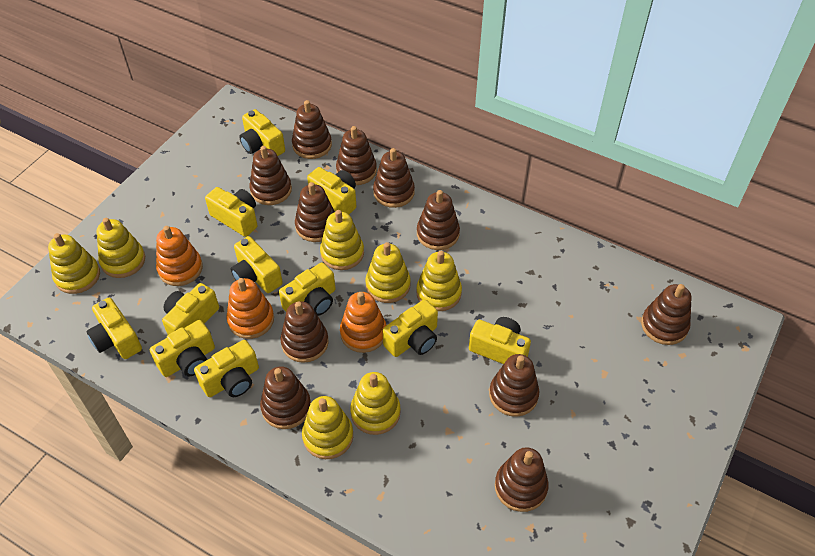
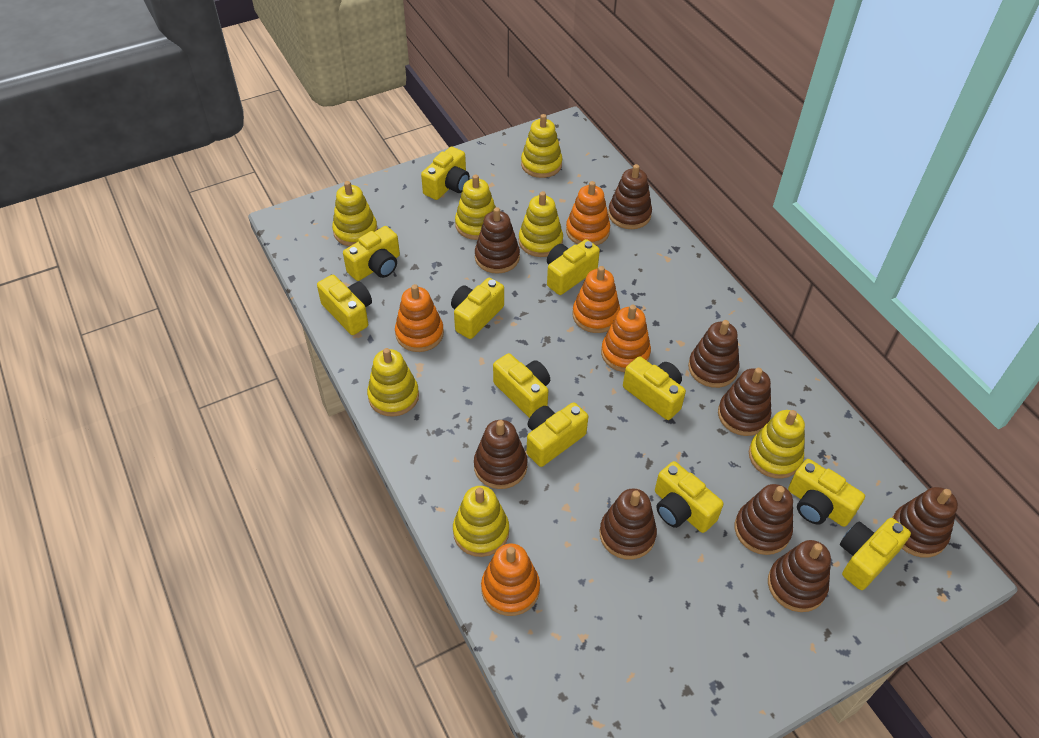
brown stacking toy: 11 -> 9
orange stacking toy: 3 -> 5

